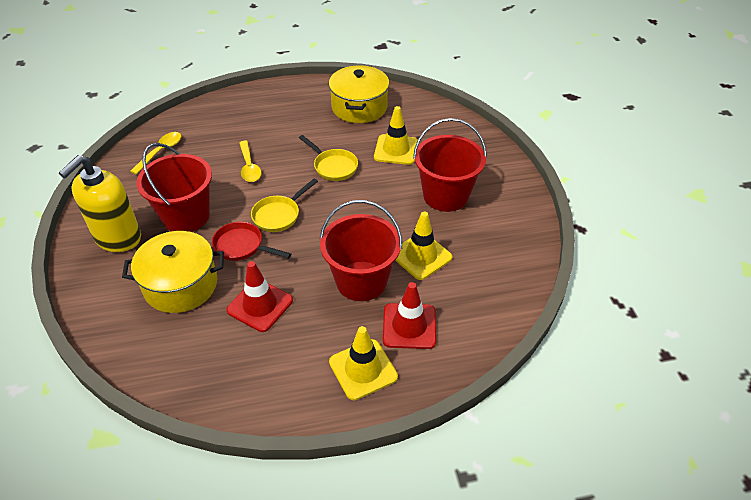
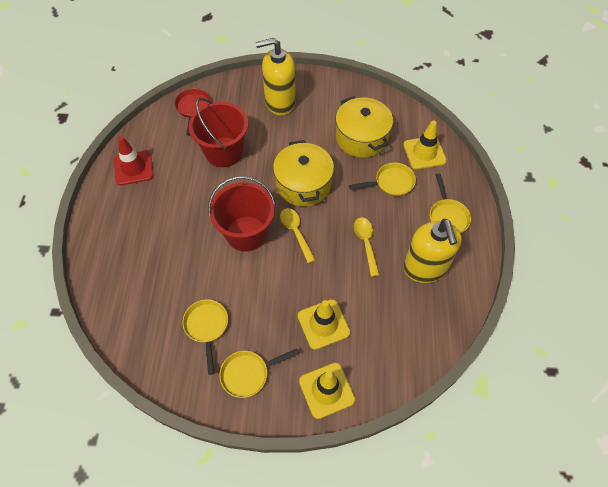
red bucket: 3 -> 2
red traffic cone: 2 -> 1
yellow pan: 2 -> 4
yellow soap dispenser: 1 -> 2

